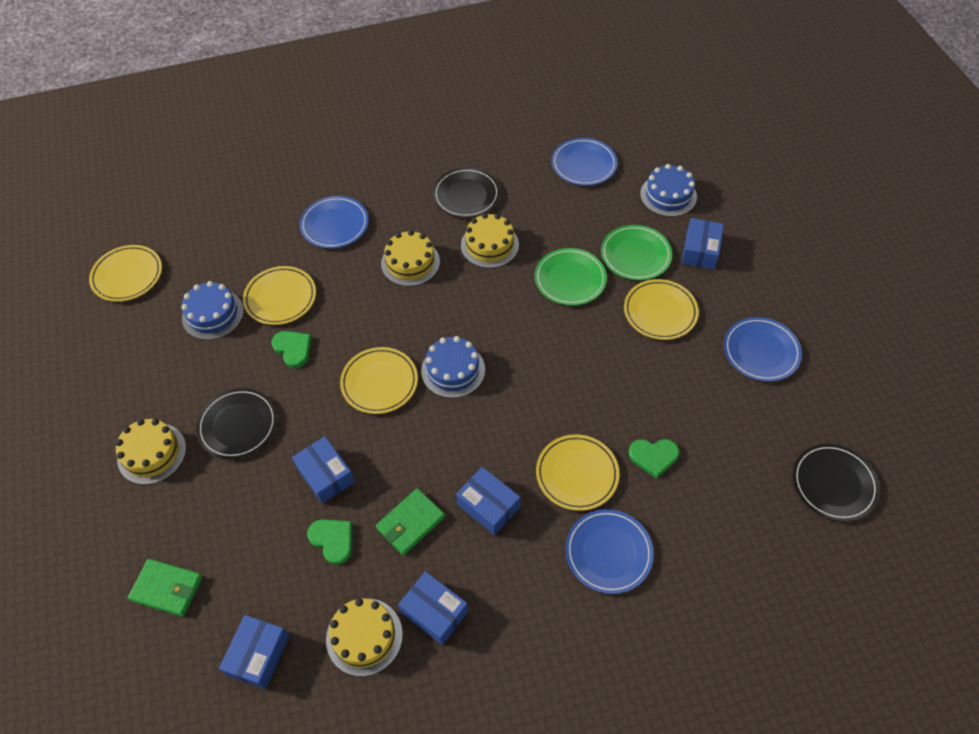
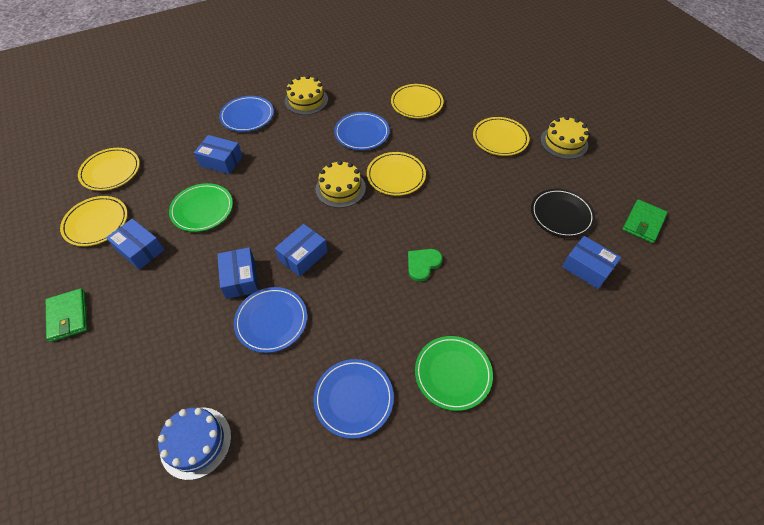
black plate: 3 -> 1
blue cake: 3 -> 1
green heart: 3 -> 1
yellow cake: 4 -> 3

